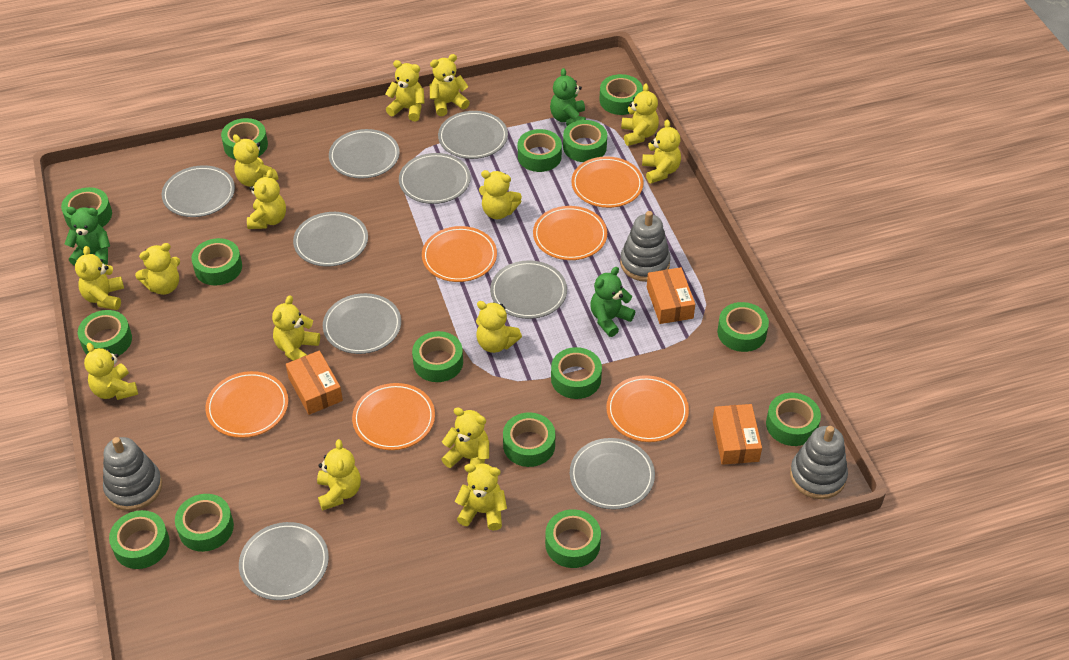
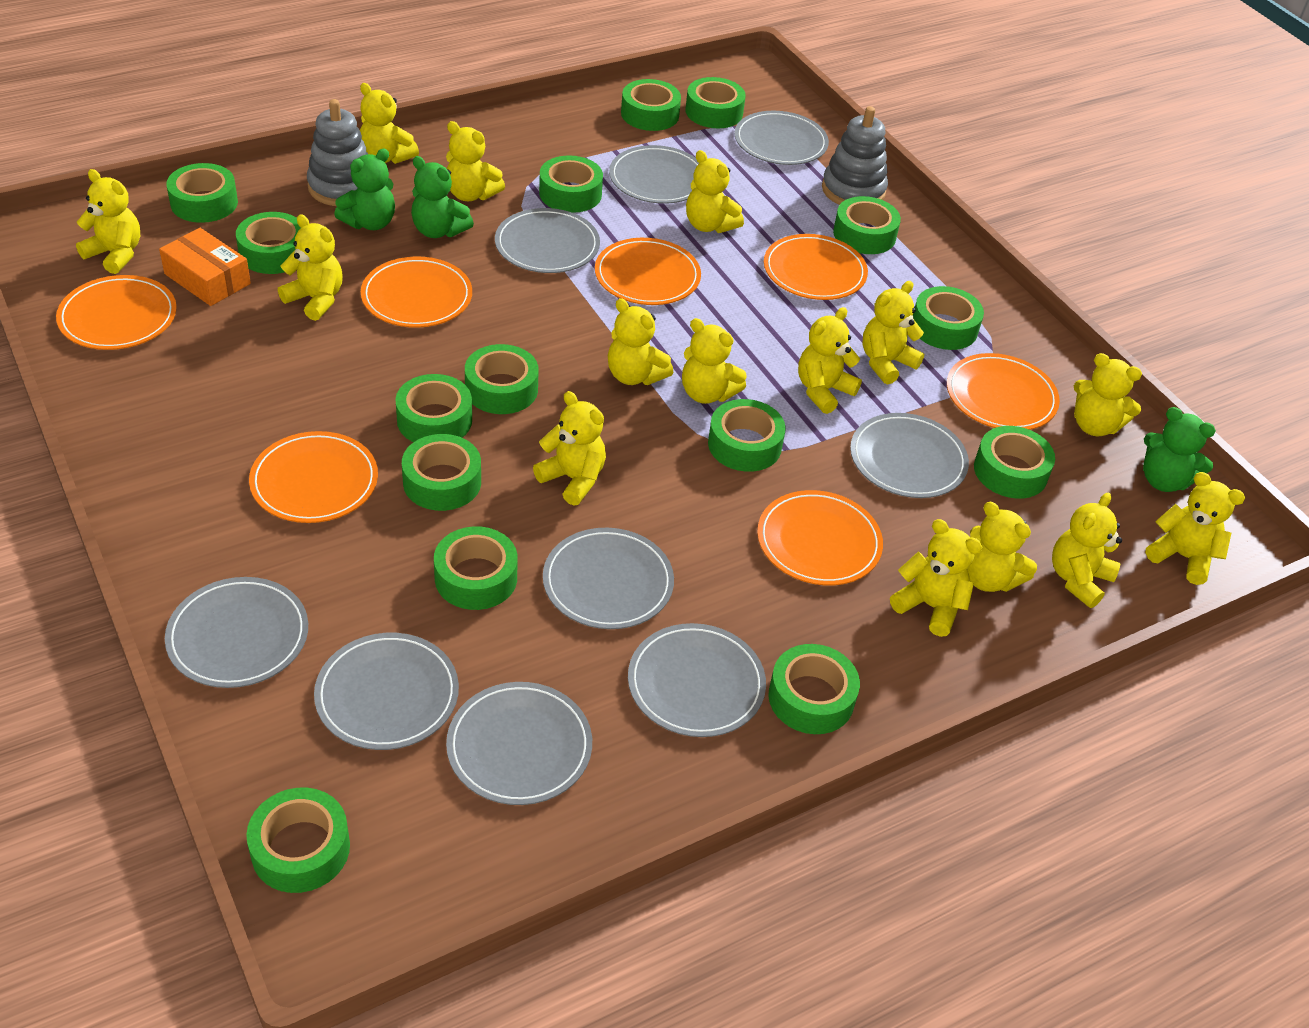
grey stacking toy: 3 -> 2
orange box: 3 -> 1
orange plate: 6 -> 7

